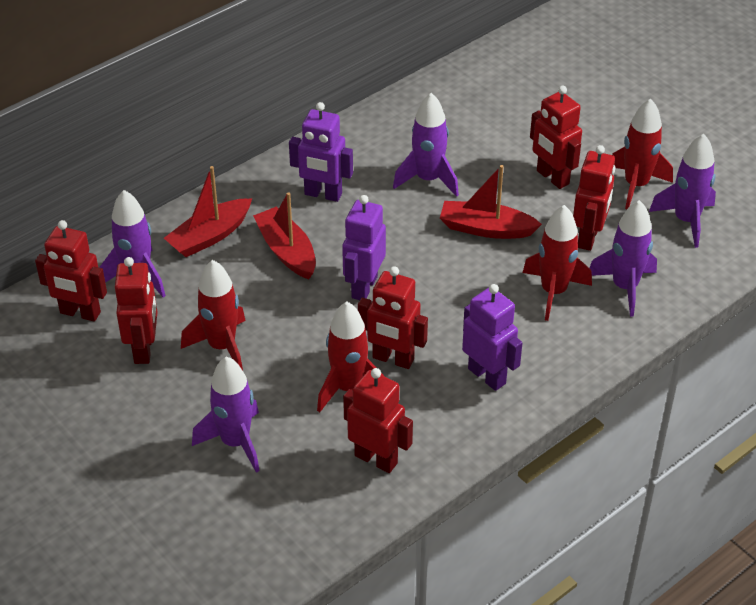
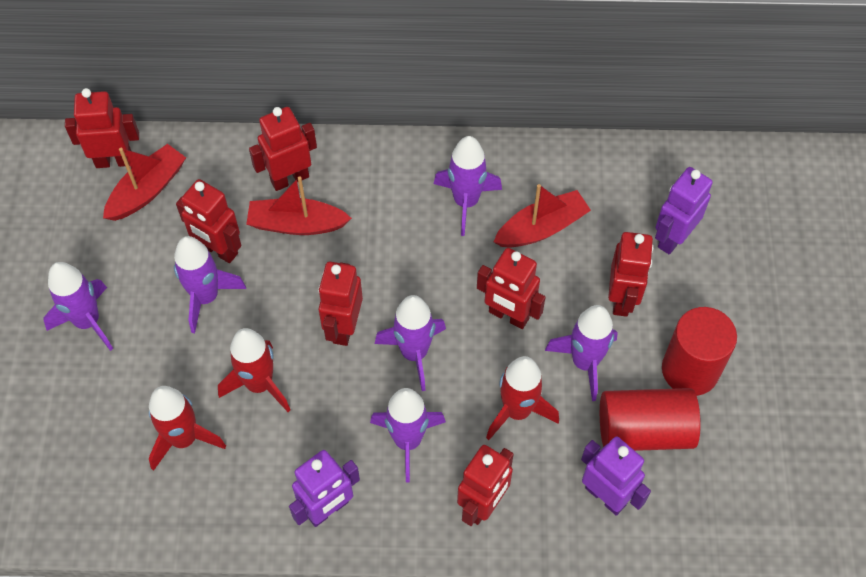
purple rocket: 5 -> 6
red cylinder: 0 -> 2
red robot: 6 -> 7
red rocket: 4 -> 3

